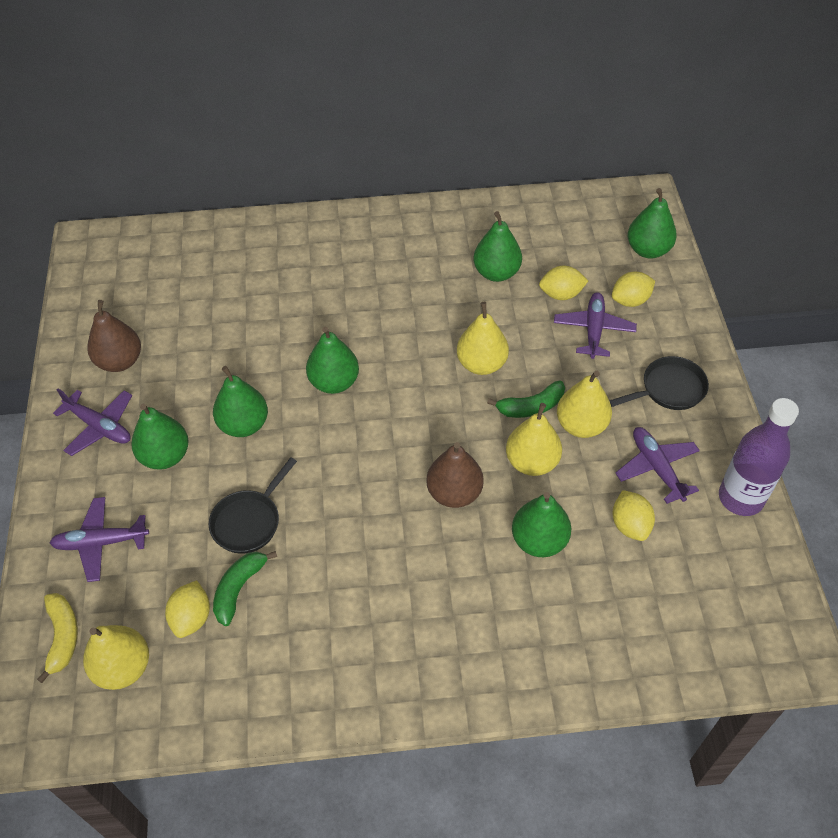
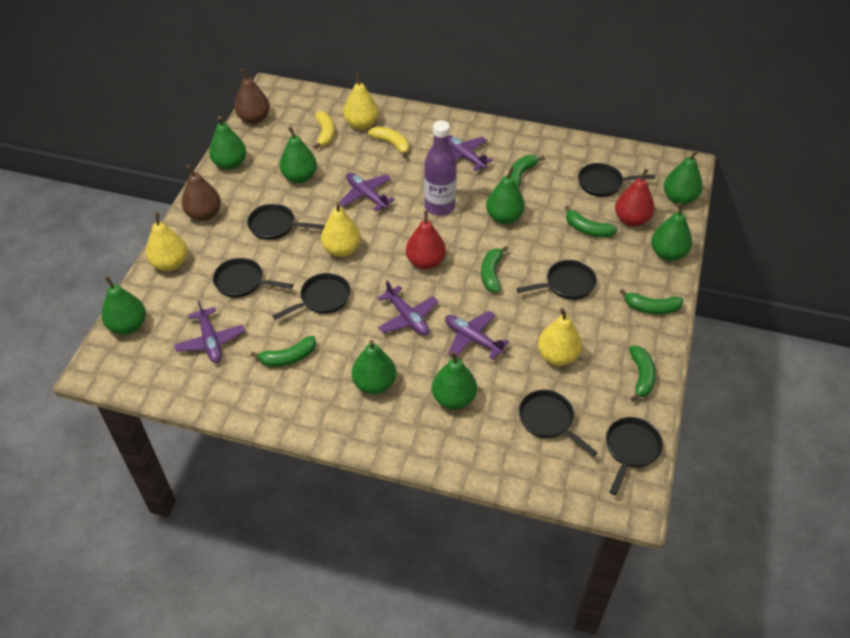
black pan: 2 -> 7
green banana: 2 -> 6
green pear: 6 -> 8
purple plane: 4 -> 5
red pear: 0 -> 2
yellow banana: 1 -> 2
yellow lemon: 4 -> 0

